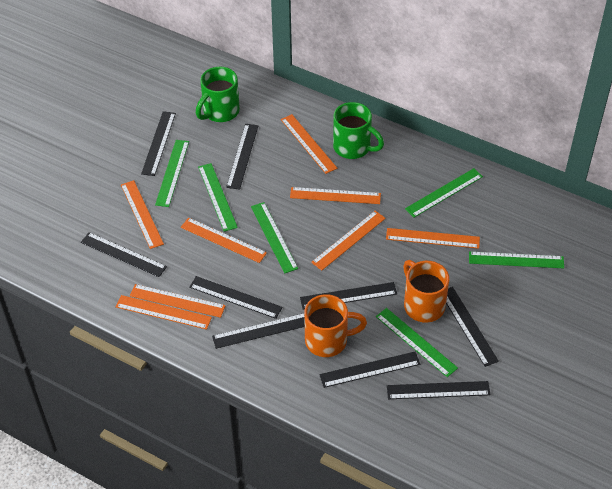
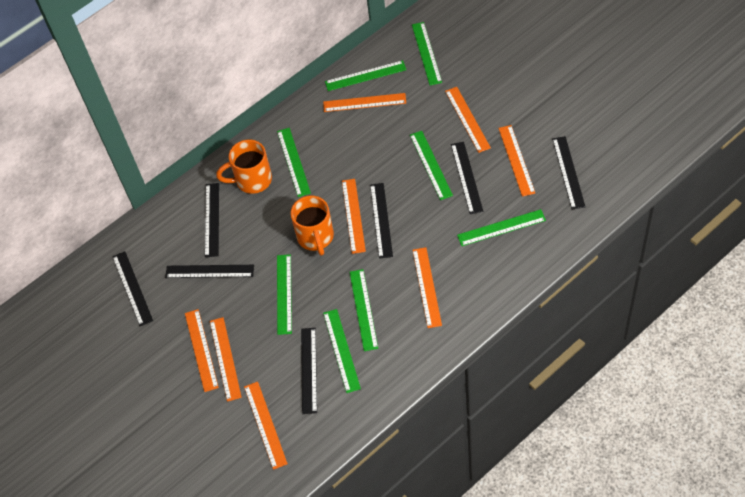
black ruler: 9 -> 7
green mug: 2 -> 0
green ruler: 6 -> 8

